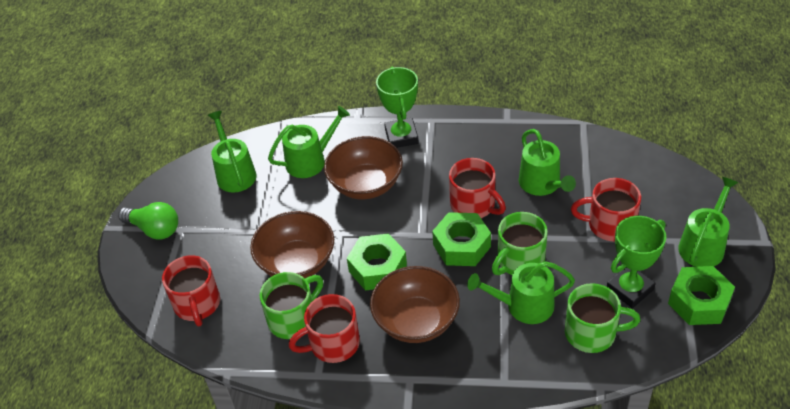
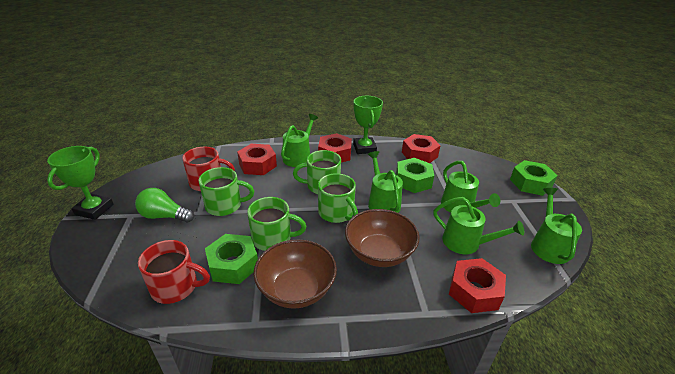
brown bowl: 3 -> 2
green mug: 3 -> 4
red mug: 4 -> 2
red nut: 0 -> 4

